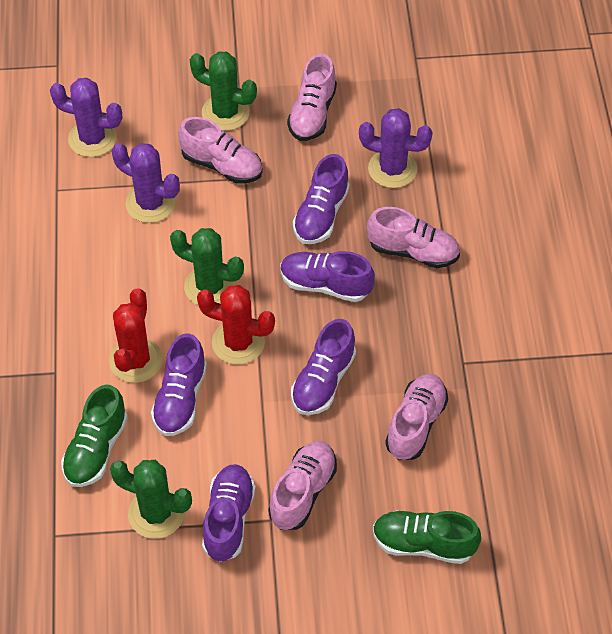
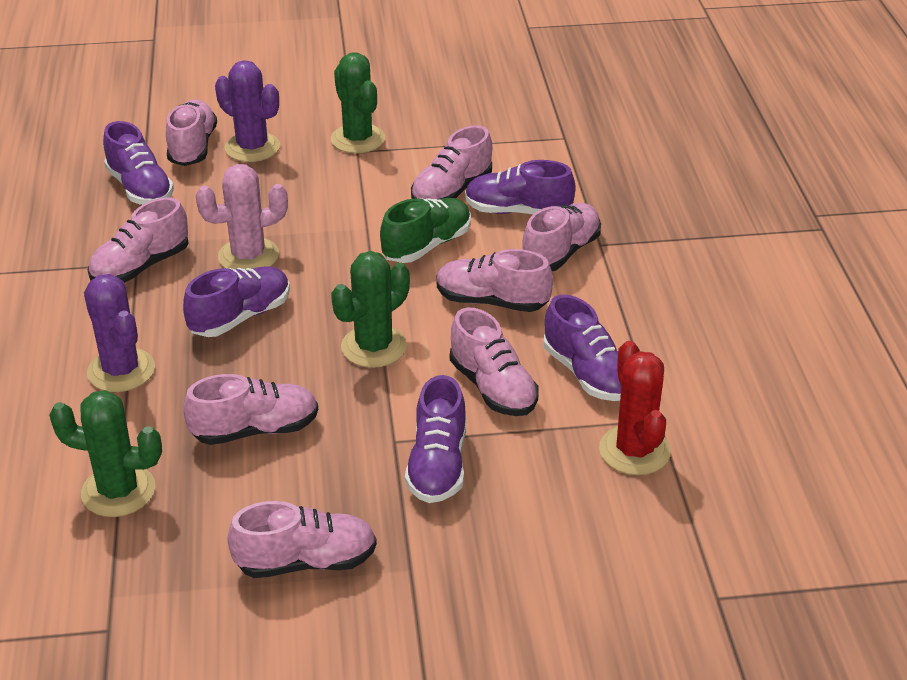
green shoe: 2 -> 1
pink cactus: 0 -> 1
pink shoe: 5 -> 8
purple cactus: 3 -> 2
red cactus: 2 -> 1

